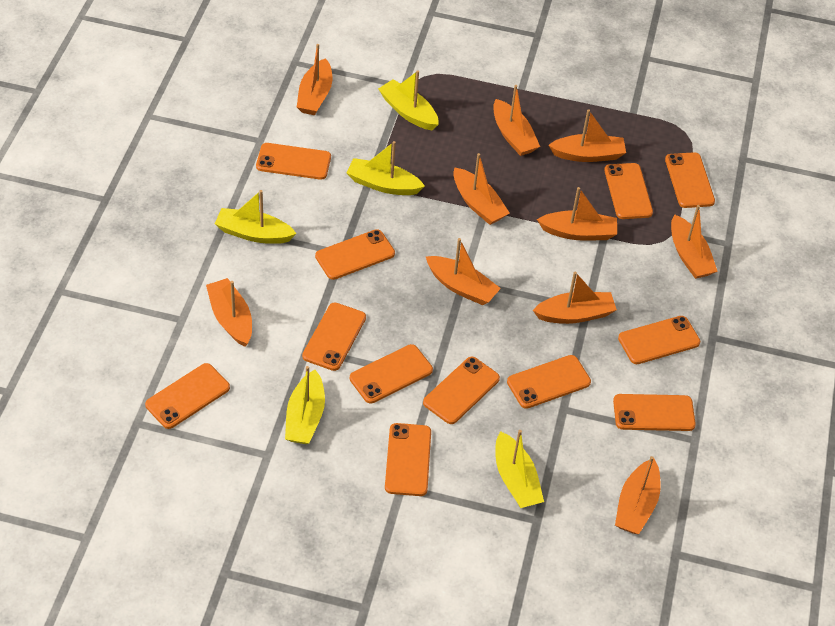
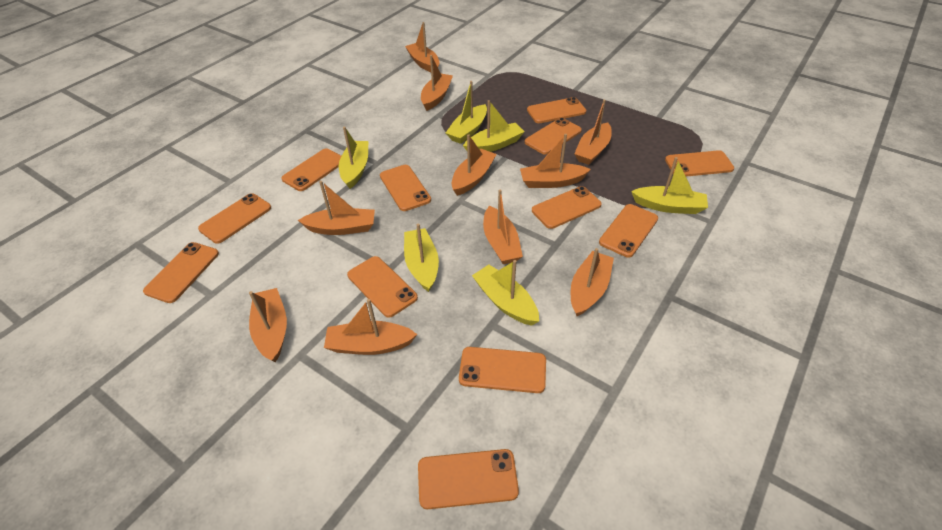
yellow boat: 5 -> 6

